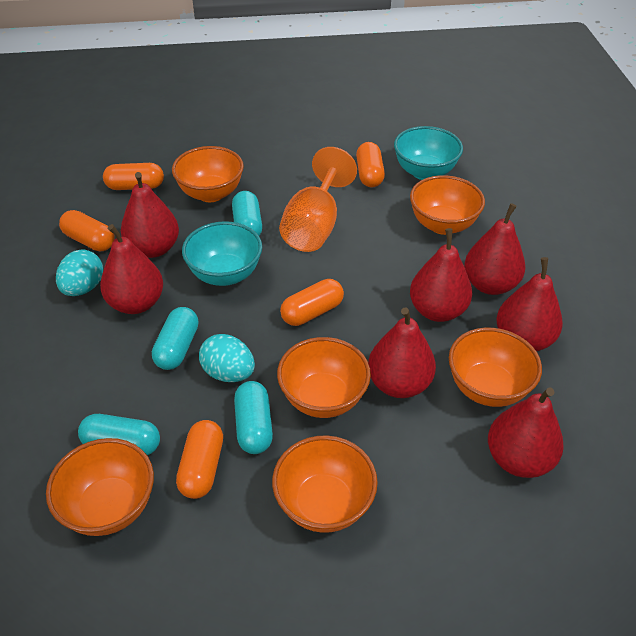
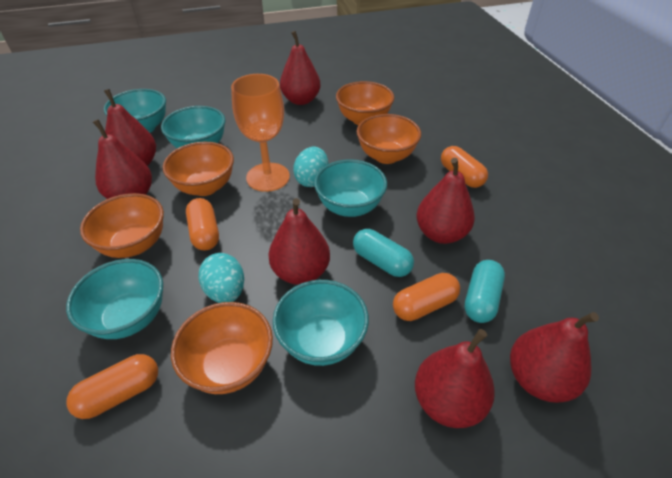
orange bowl: 6 -> 5
orange capsule: 5 -> 4
turquoise bowl: 2 -> 5
turquoise capsule: 4 -> 2

